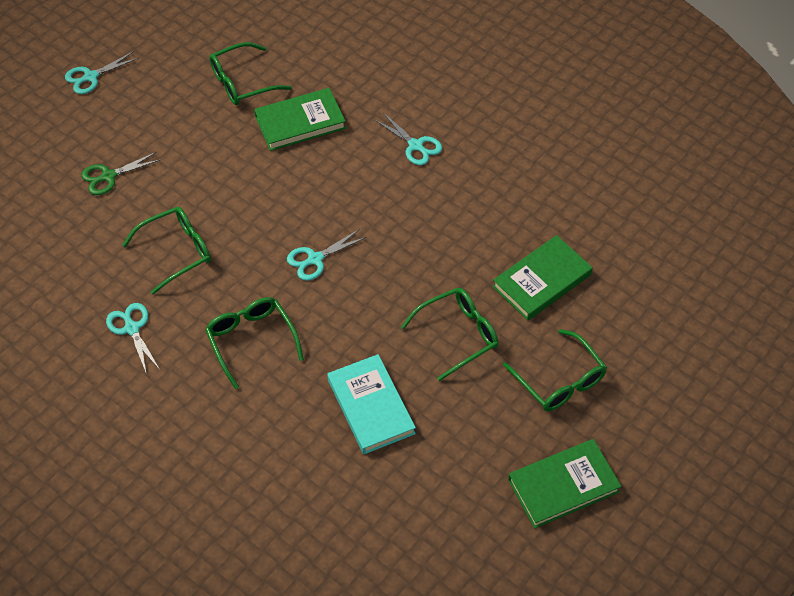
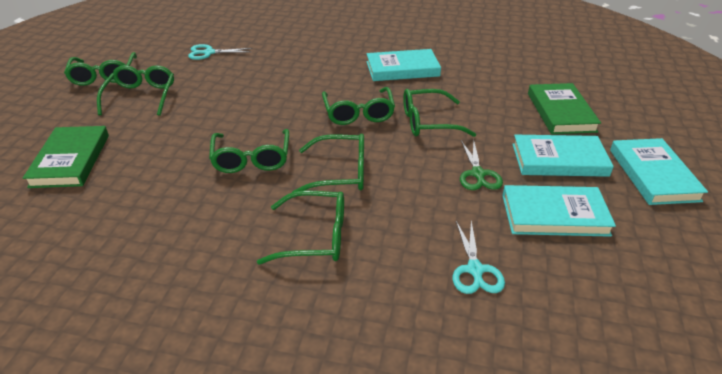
green book: 3 -> 2
green glasses: 5 -> 7
turquoise book: 1 -> 4
turquoise scissors: 4 -> 2

